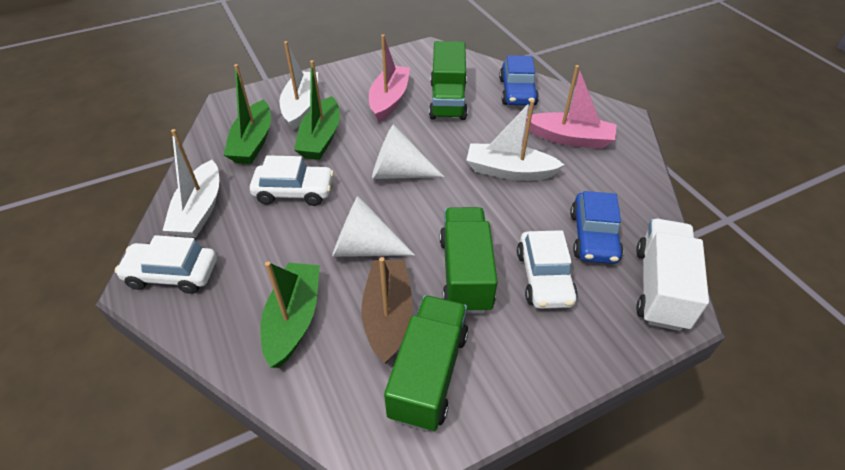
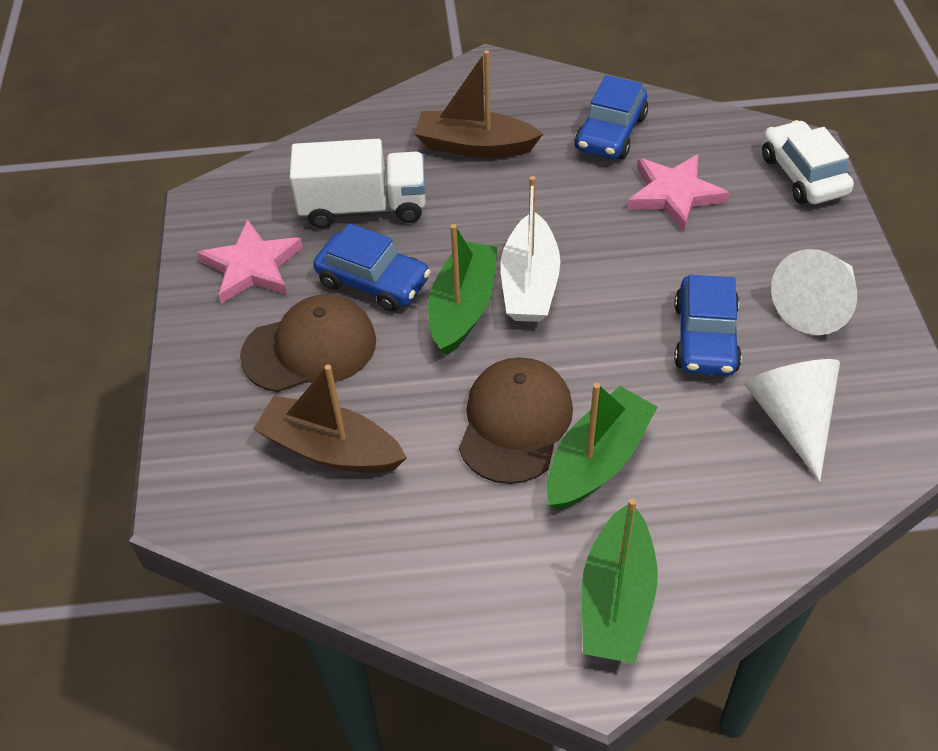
blue car: 2 -> 3
brown boat: 1 -> 2
brown cap: 0 -> 2
green truck: 3 -> 0
pink boat: 2 -> 0
pink star: 0 -> 2
white boat: 3 -> 1
white car: 3 -> 1

